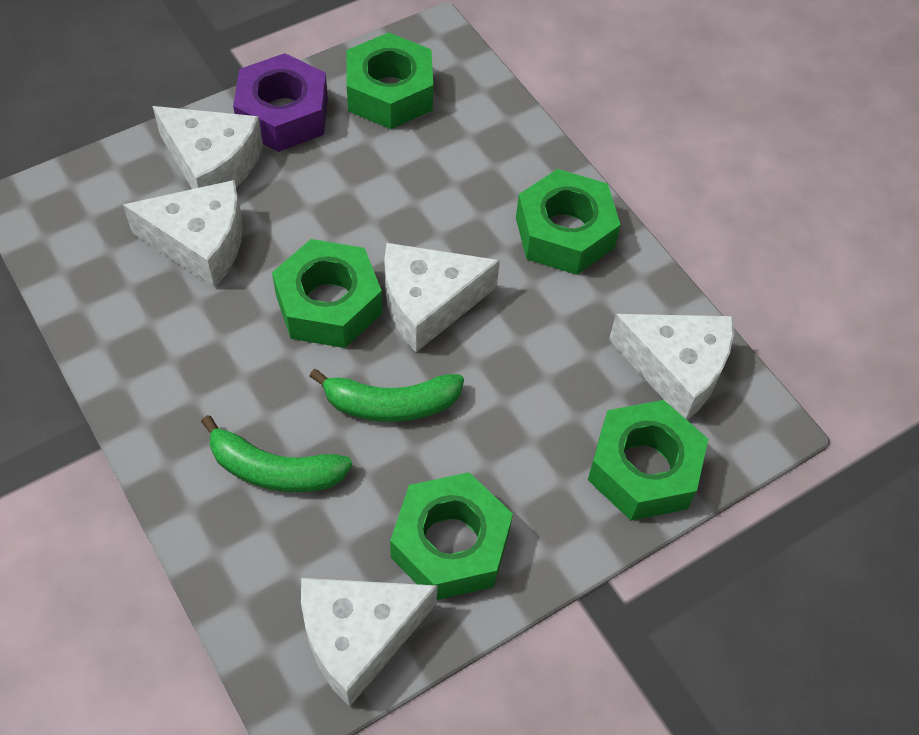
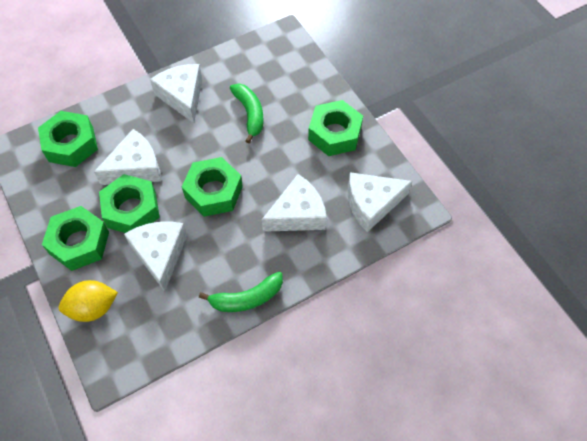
purple nut: 1 -> 0
yellow lemon: 0 -> 1

